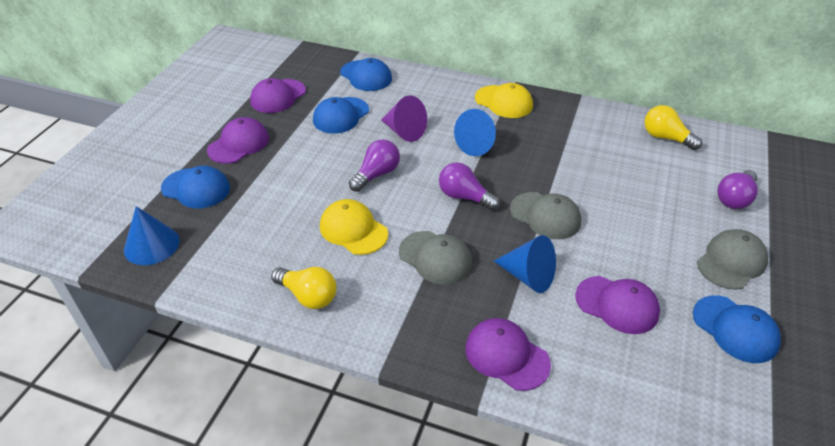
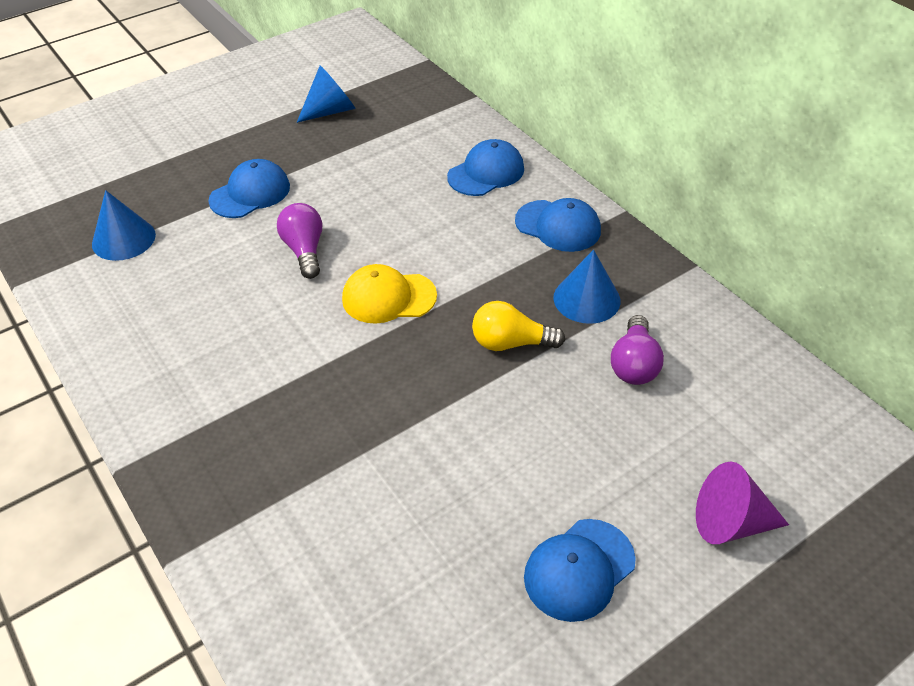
grey cap: 3 -> 0
purple cap: 4 -> 0
purple light bulb: 3 -> 2
yellow cap: 2 -> 1
yellow light bulb: 2 -> 1

